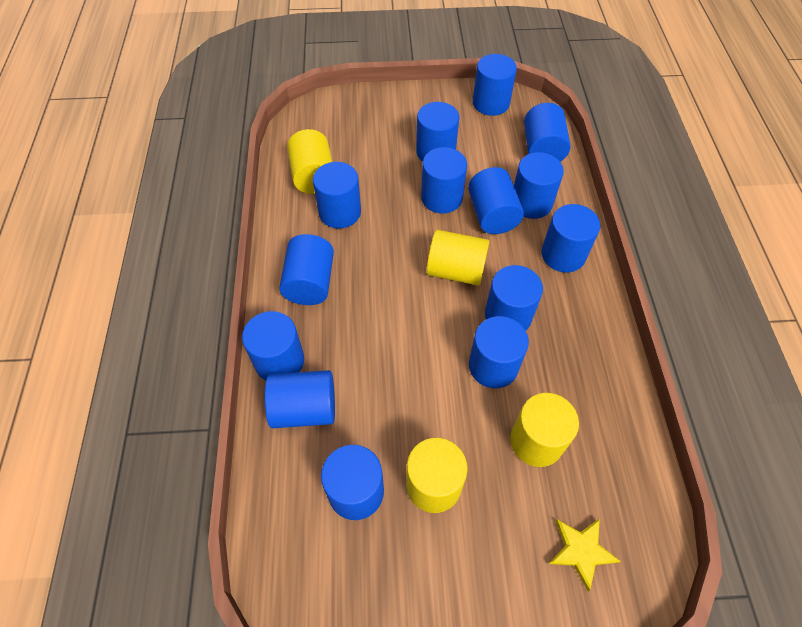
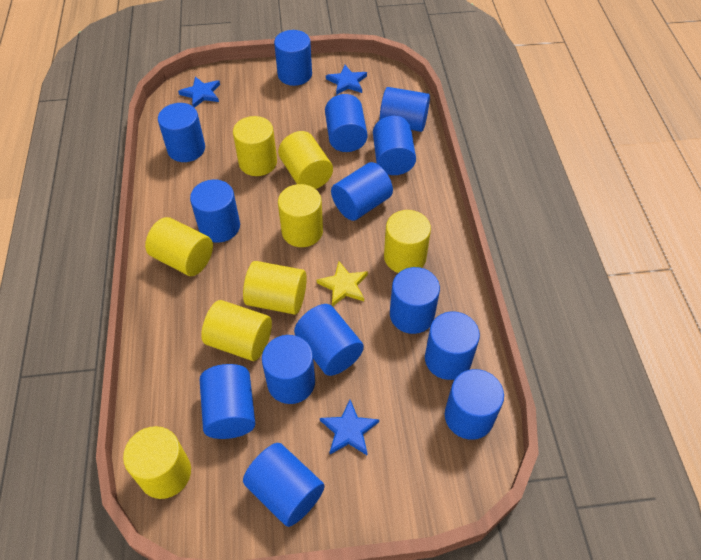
blue star: 0 -> 3
yellow cylinder: 4 -> 8

